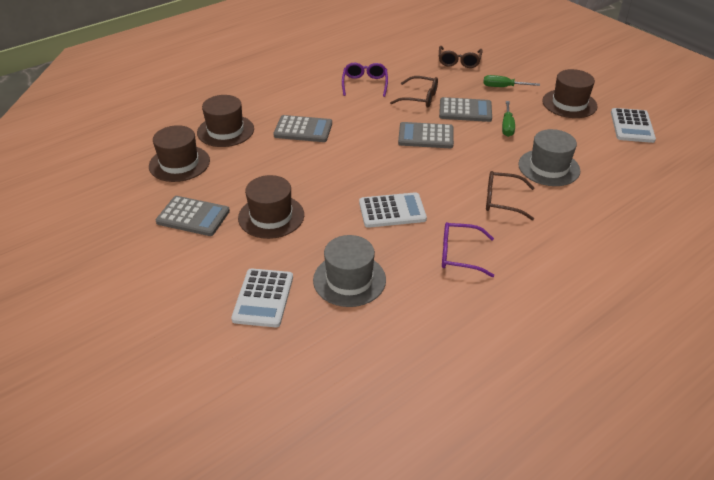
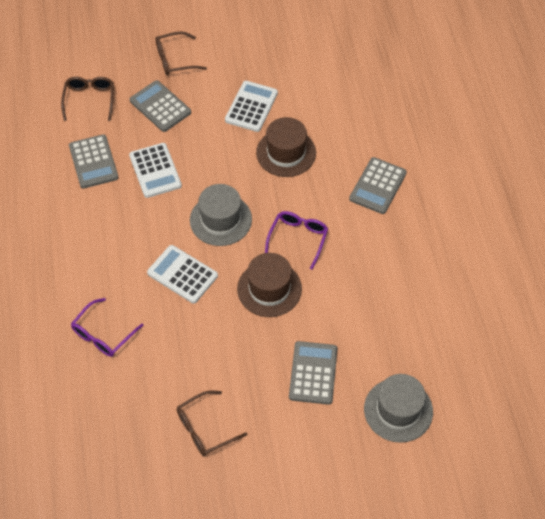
brown hat: 4 -> 2
green screwdriver: 2 -> 0

